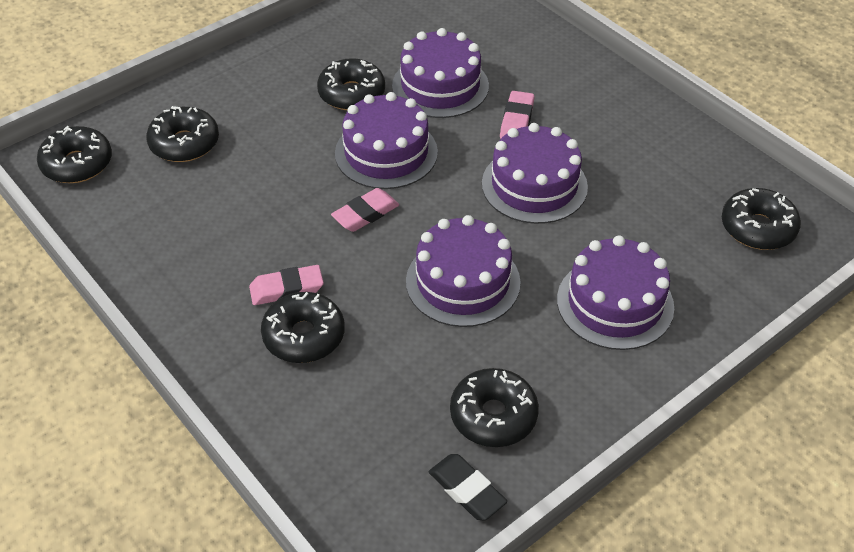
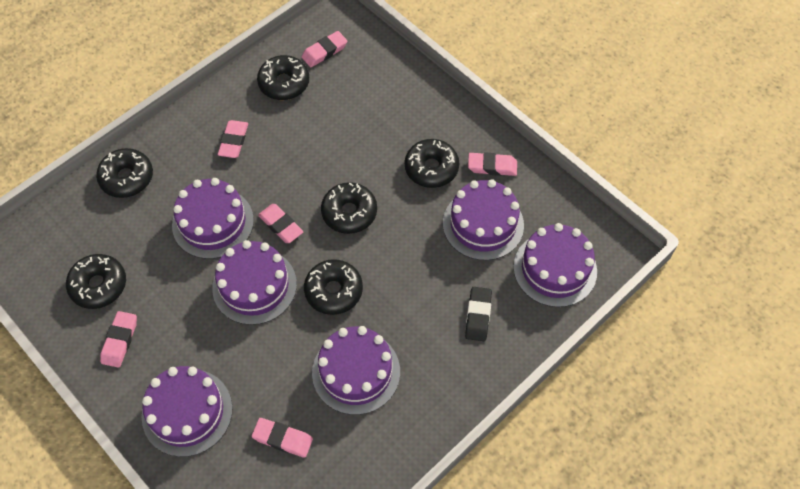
pink eraser: 3 -> 6
purple cake: 5 -> 6

